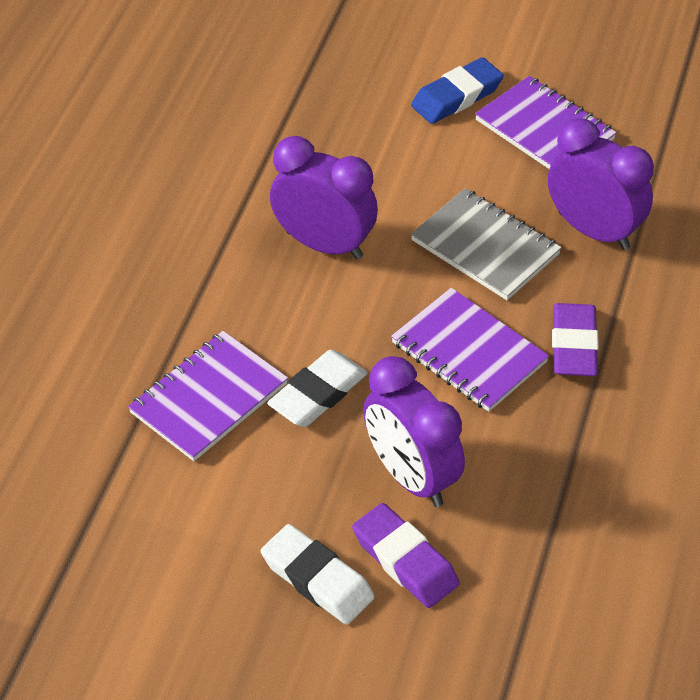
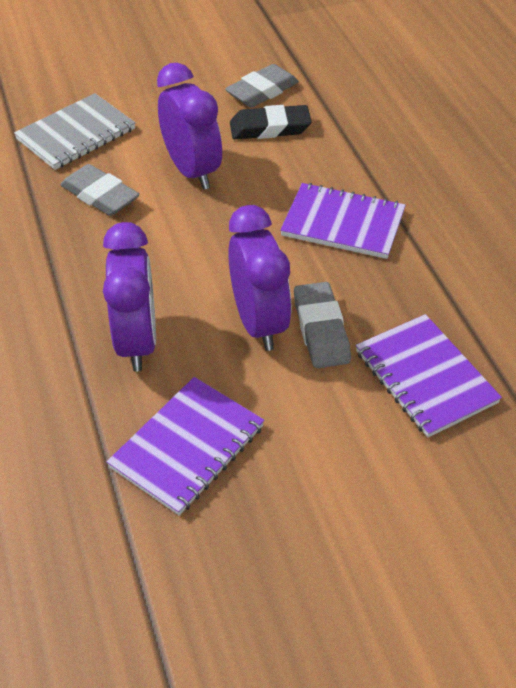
black eraser: 0 -> 1
blue eraser: 1 -> 0
grey eraser: 0 -> 3
purple eraser: 2 -> 0
white eraser: 2 -> 0

